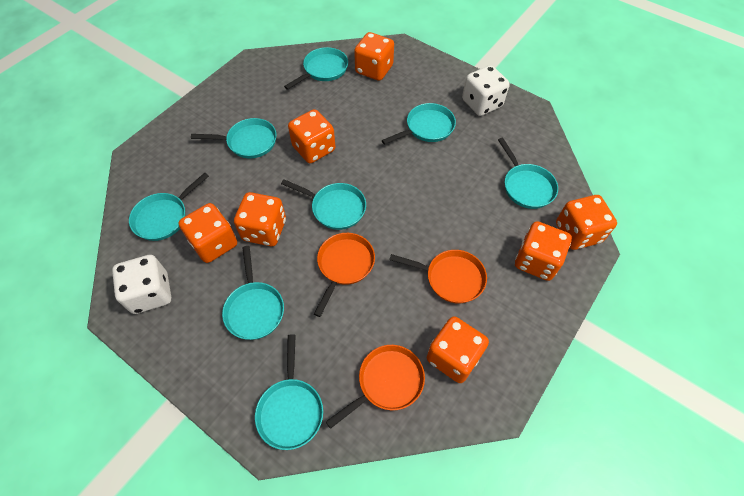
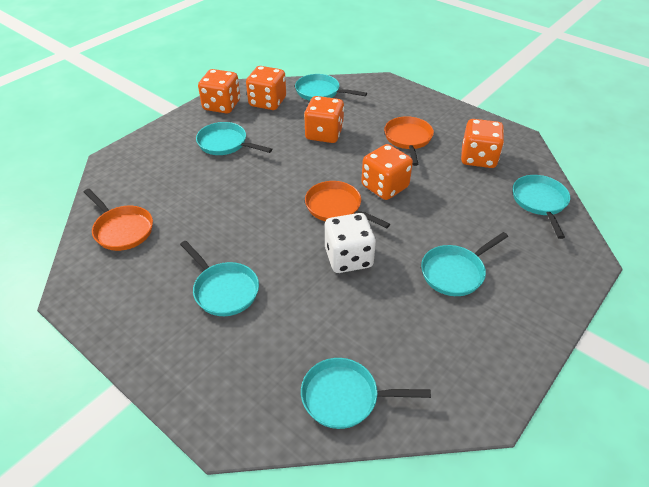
orange dice: 7 -> 5
turquoise pan: 8 -> 6
white dice: 2 -> 1

